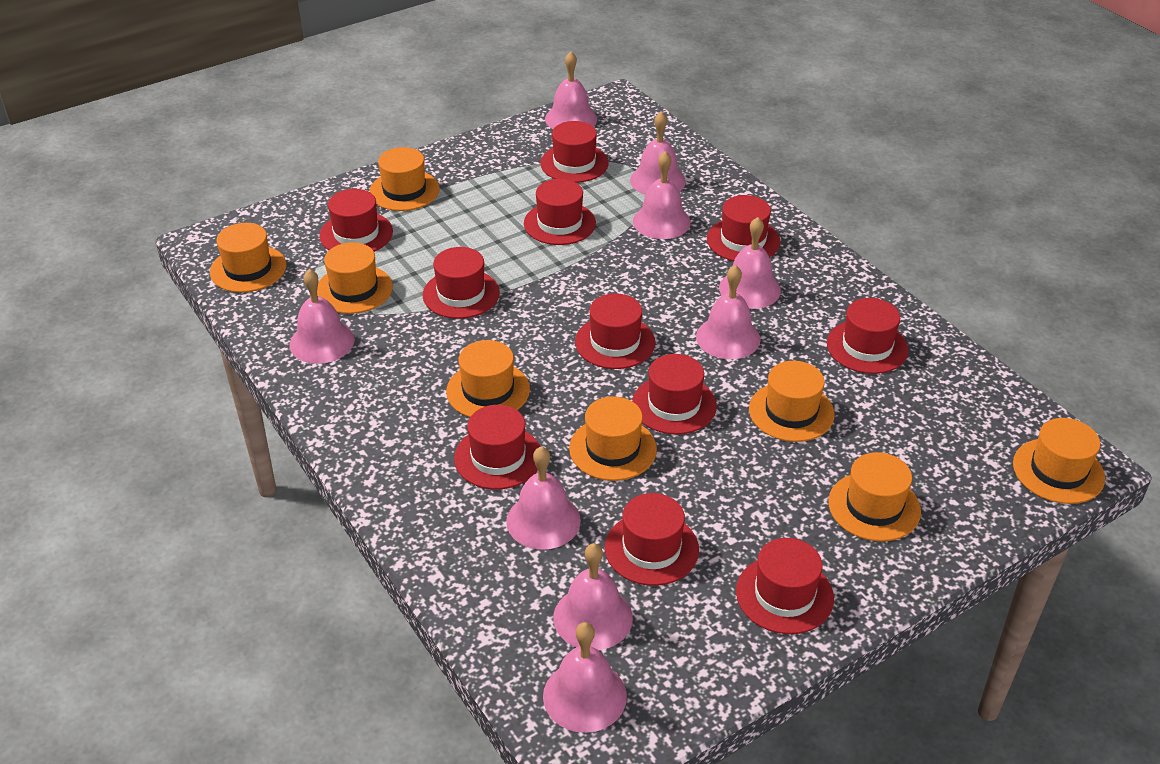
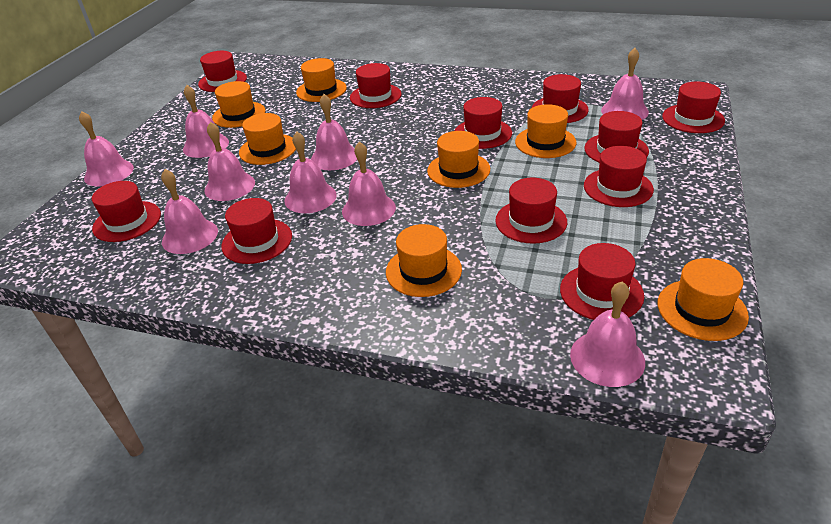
orange hat: 8 -> 7

